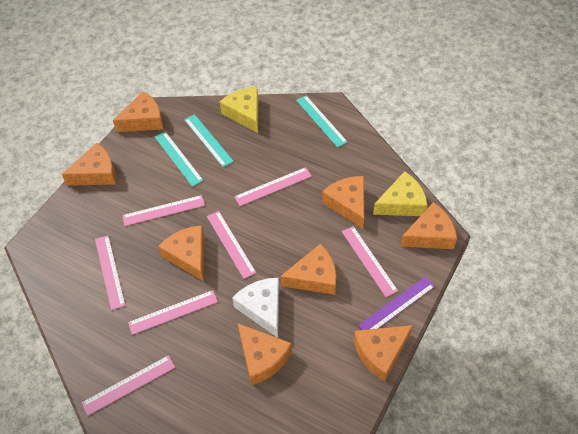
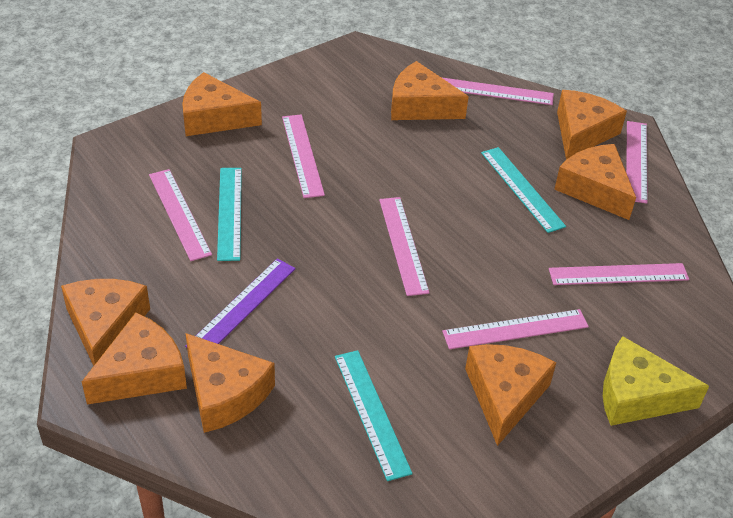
white cheese: 1 -> 0
yellow cheese: 2 -> 1

